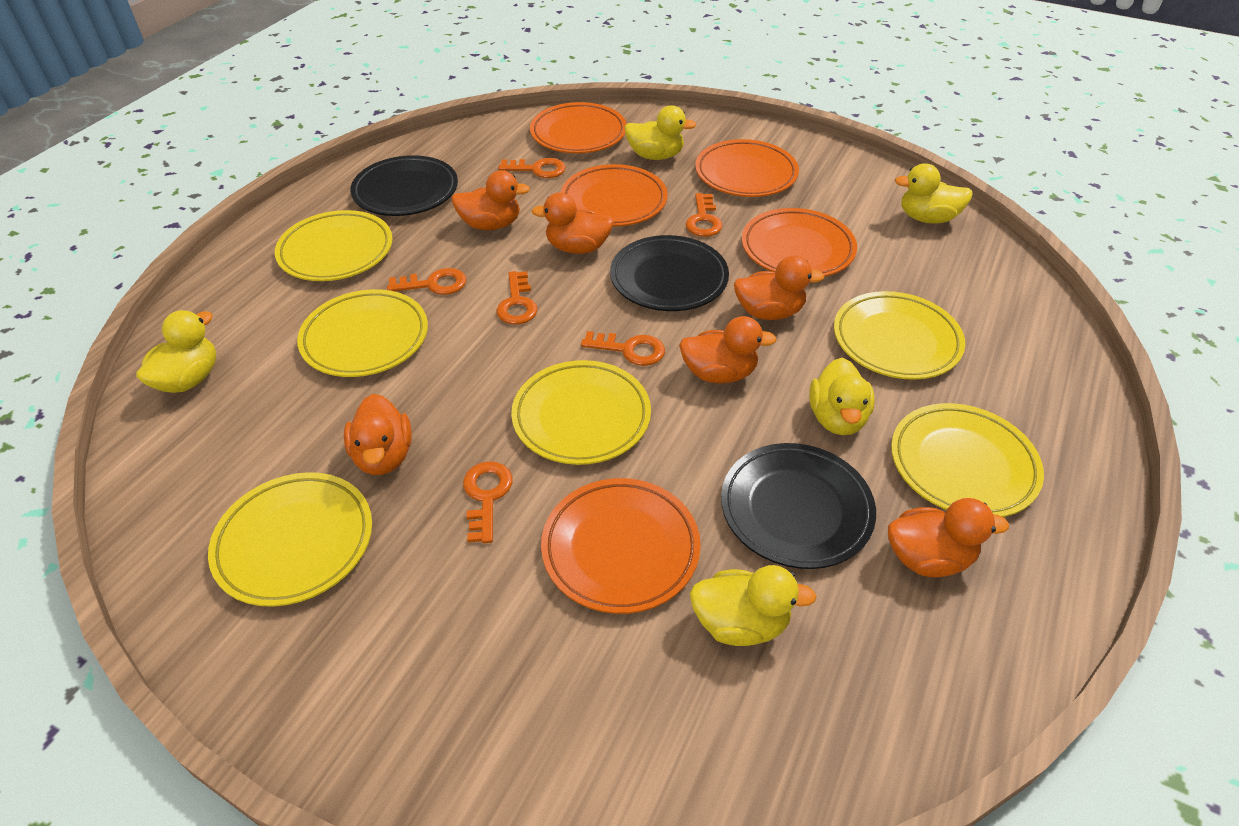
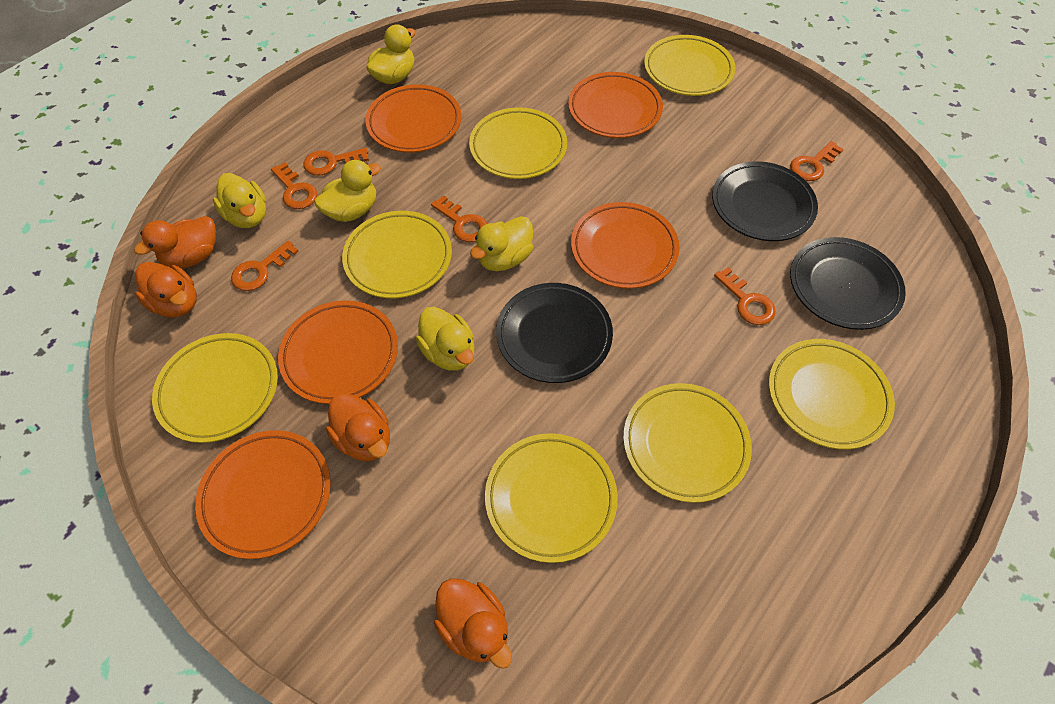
orange duck: 6 -> 4
yellow plate: 6 -> 7

